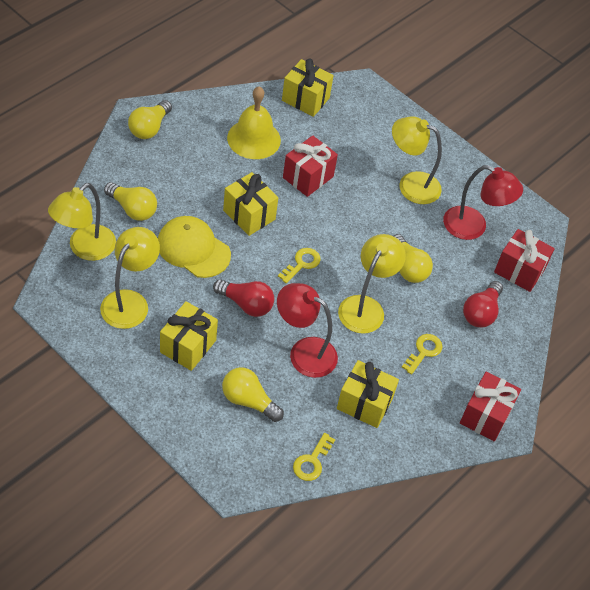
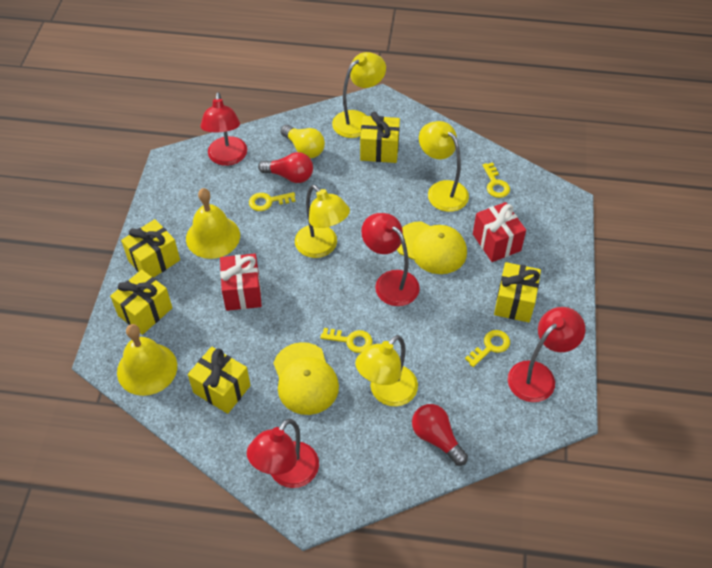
red gift: 3 -> 2
red lamp: 2 -> 4
yellow bell: 1 -> 2
yellow cap: 1 -> 2
yellow gift: 4 -> 5
yellow key: 3 -> 4
yellow light bulb: 4 -> 1

